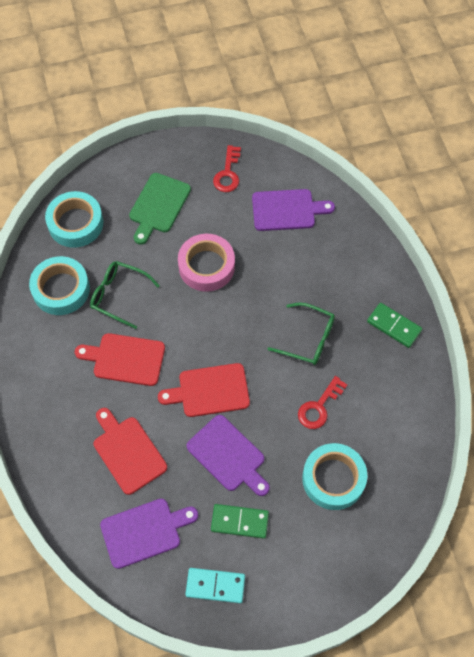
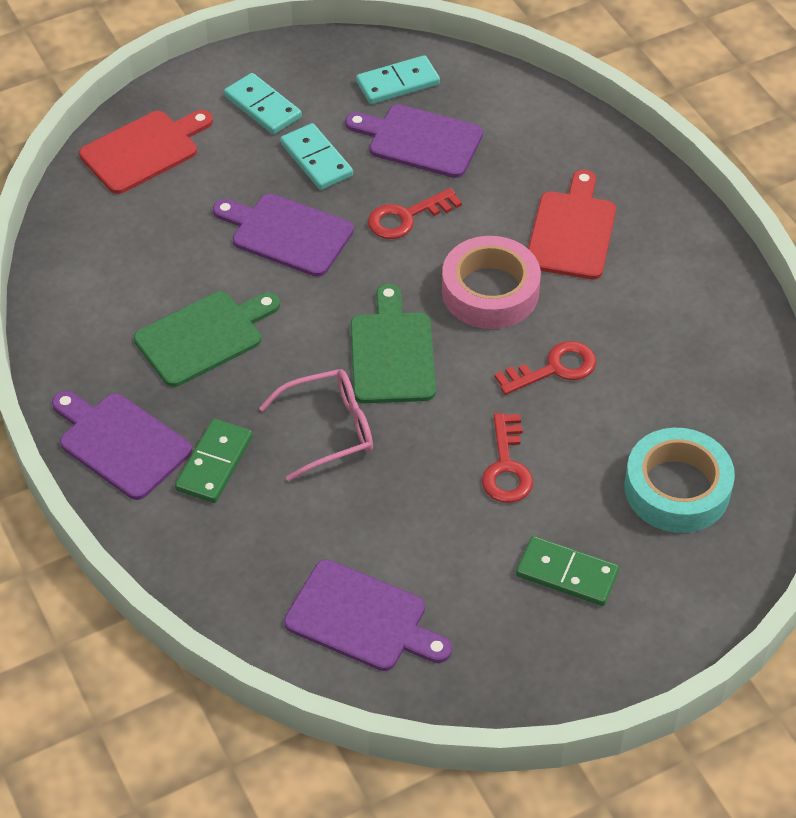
green cutting board: 1 -> 2
green glasses: 2 -> 0
pink glasses: 0 -> 1
purple cutting board: 3 -> 4
red cutting board: 3 -> 2
red key: 2 -> 3
turquoise domino: 1 -> 3
turquoise tape: 3 -> 1

